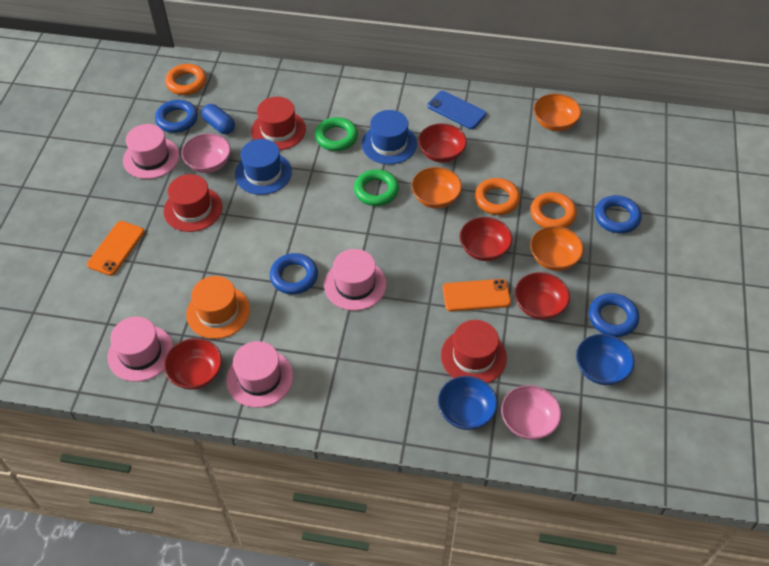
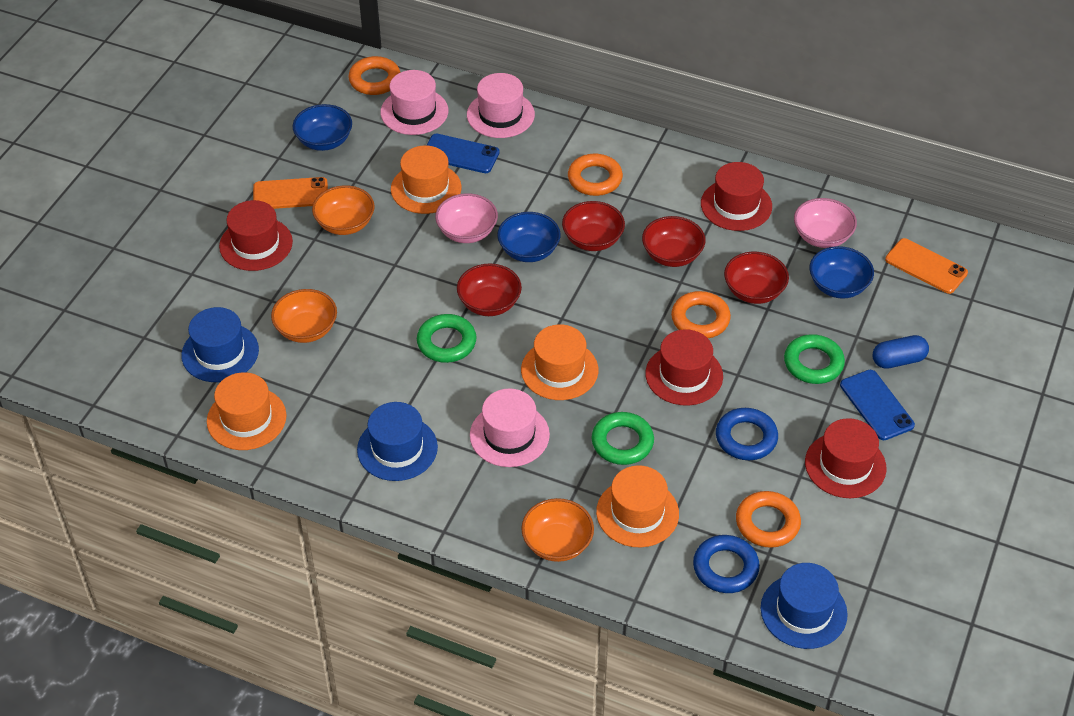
blue bowl: 2 -> 3
blue hat: 2 -> 3
blue phone: 1 -> 2
blue ring: 4 -> 2
green ring: 2 -> 3
orange hat: 1 -> 4
orange ring: 3 -> 4
pink hat: 4 -> 3
red hat: 3 -> 4

